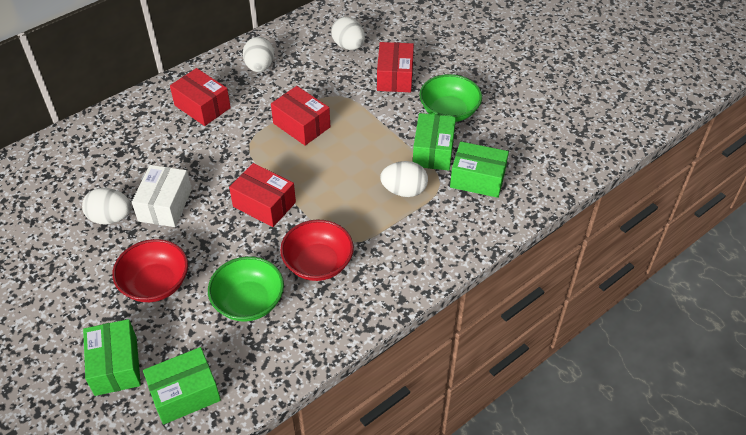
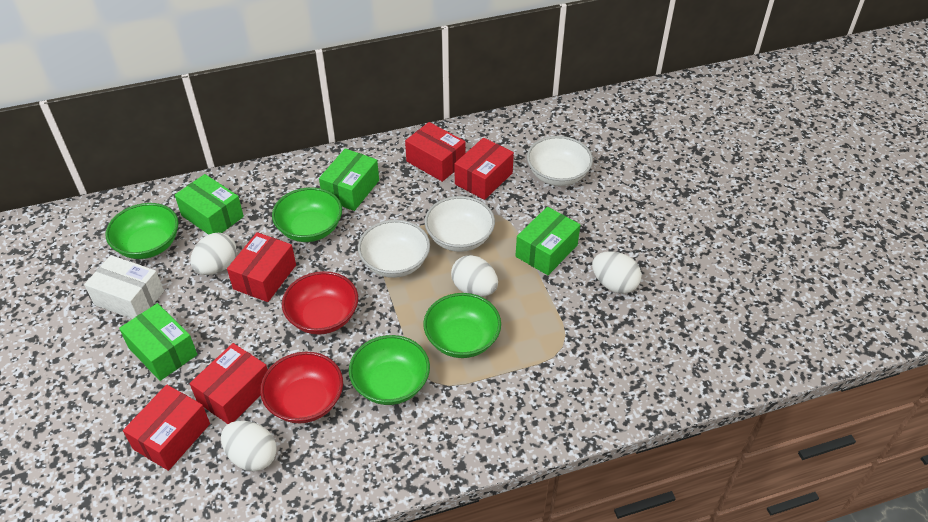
green bowl: 2 -> 4
red box: 4 -> 5
white bowl: 0 -> 3

